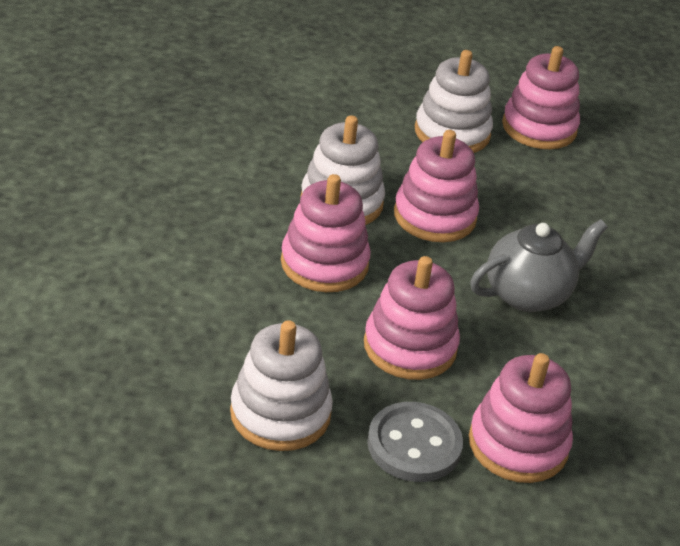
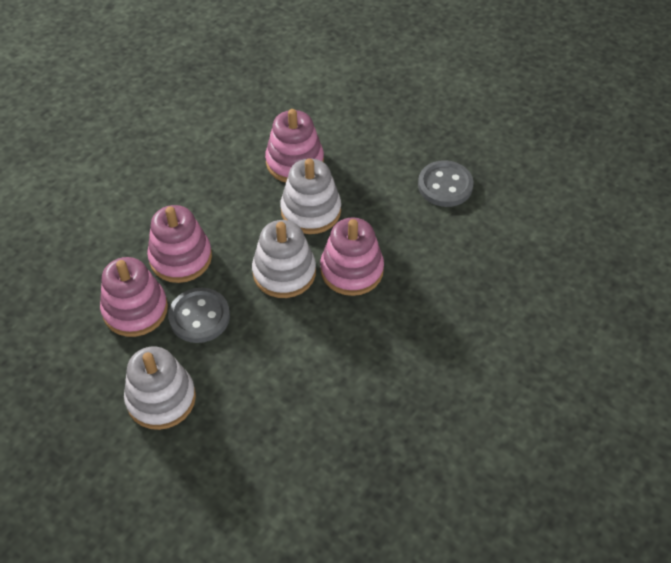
grey button: 1 -> 2
grey teapot: 1 -> 0
pink stacking toy: 5 -> 4

